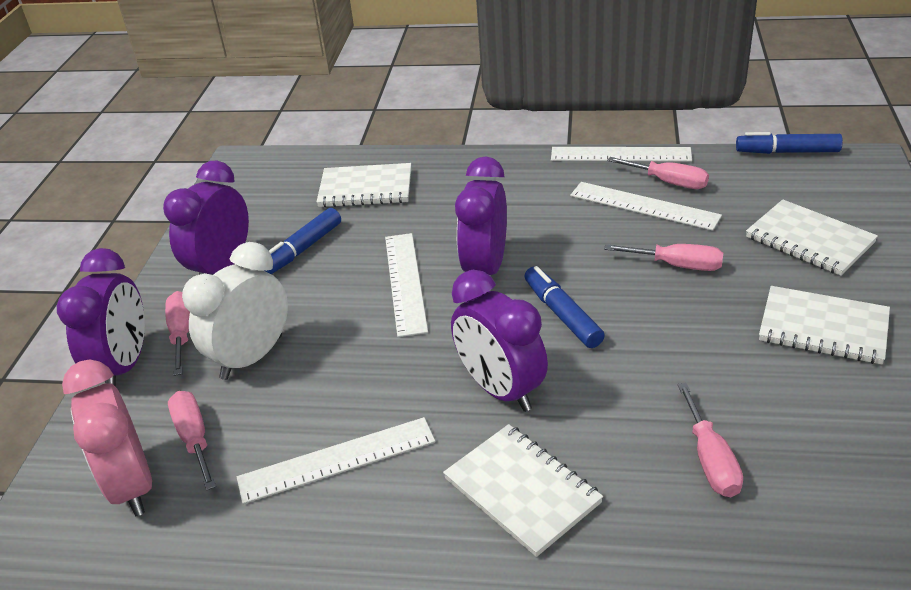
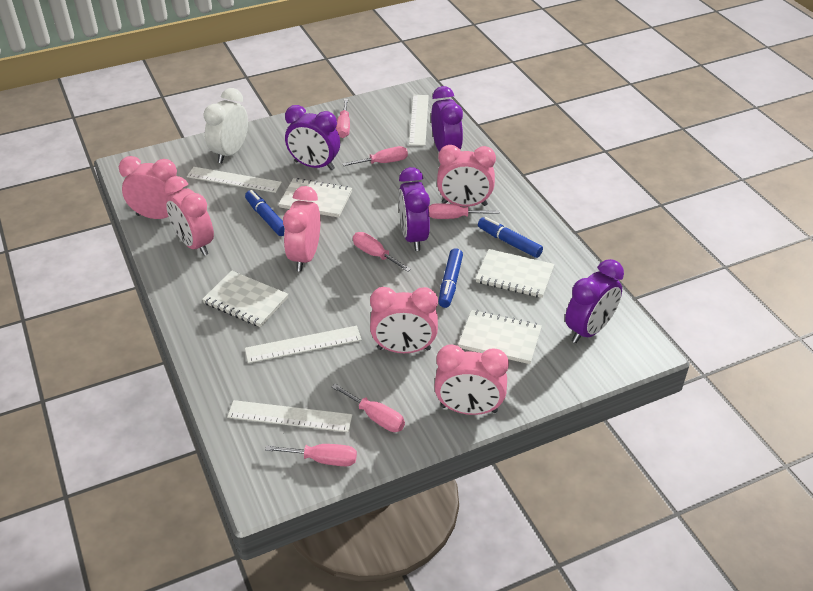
pink clock: 1 -> 6
pink screwdriver: 5 -> 6

